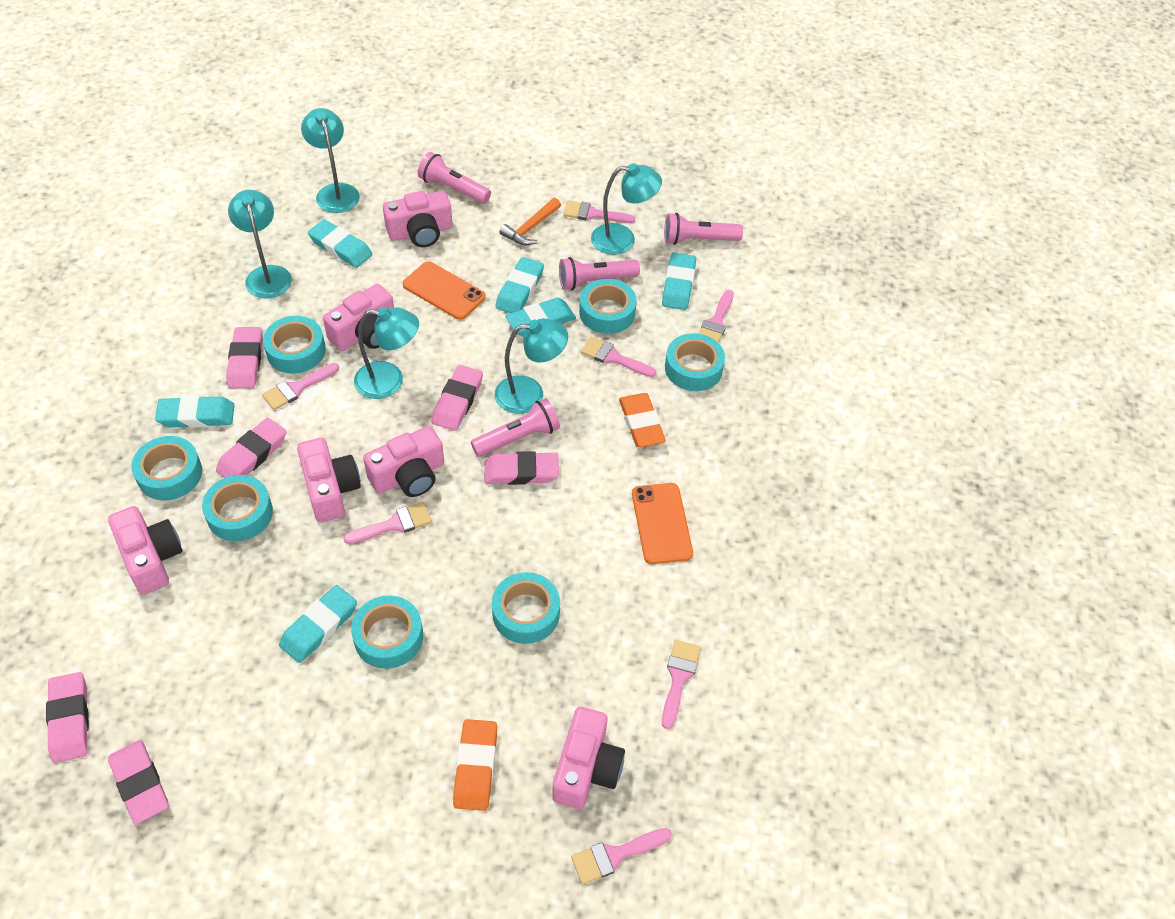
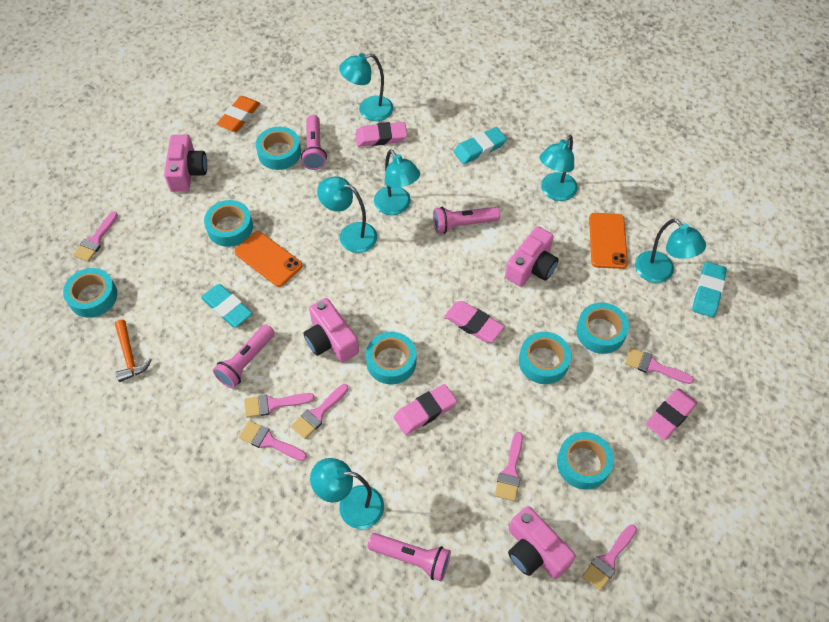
orange eraser: 2 -> 1
pink camera: 6 -> 4
pink eraser: 6 -> 4
turquoise eraser: 6 -> 3
turquoise lamp: 5 -> 6

